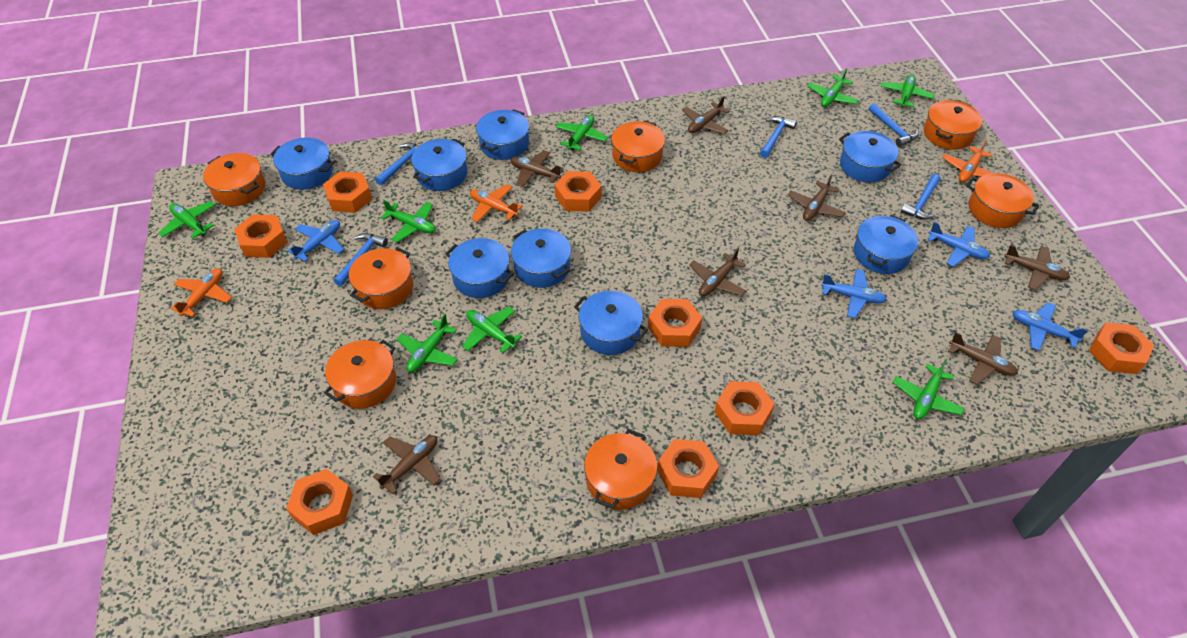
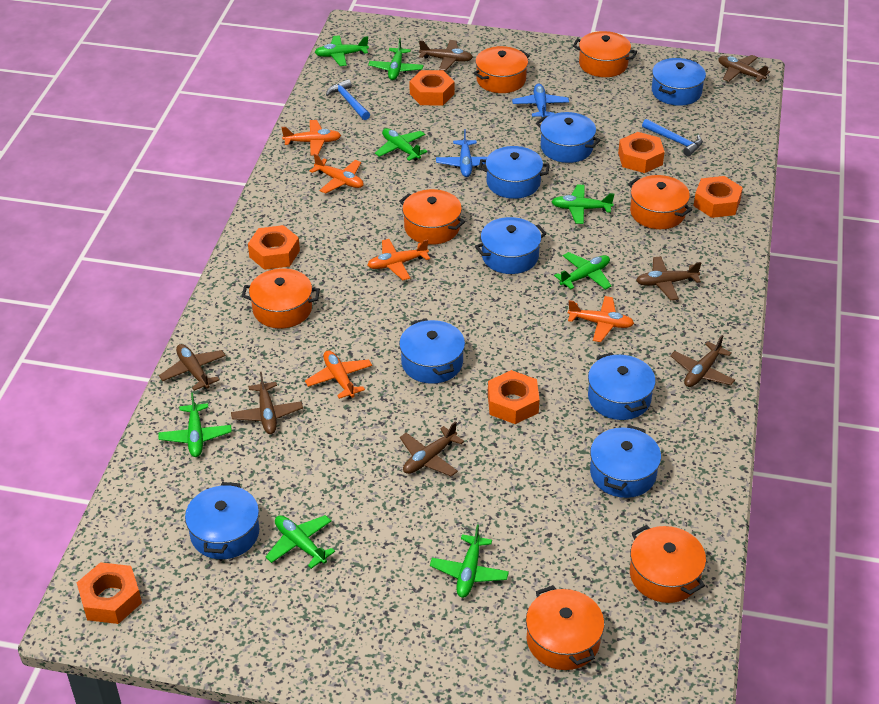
blue hammer: 5 -> 2
blue plane: 4 -> 2
orange nut: 8 -> 6
orange plane: 3 -> 5

